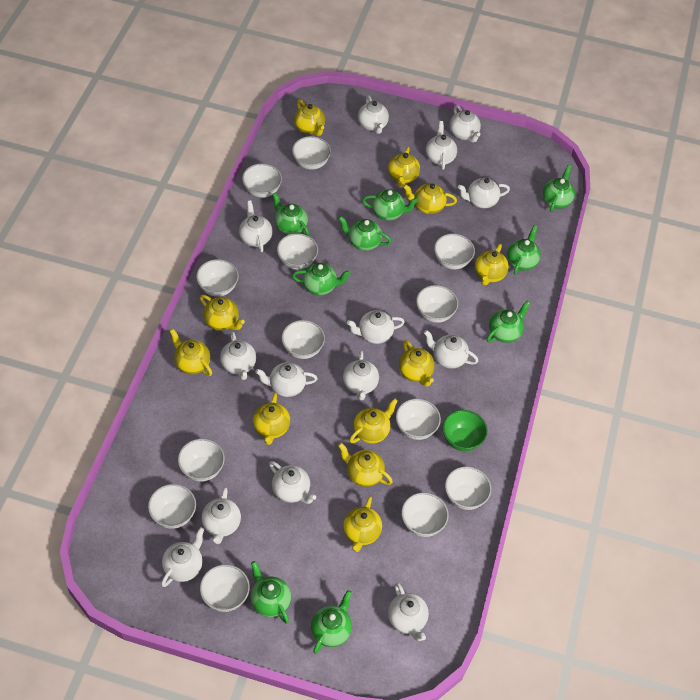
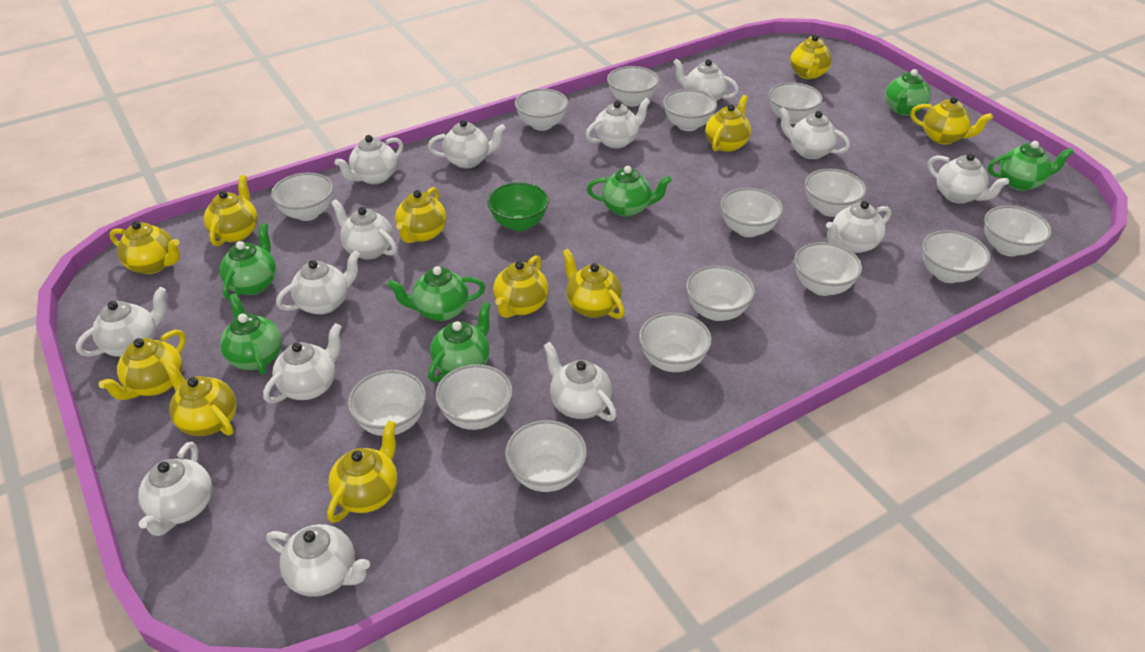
green teapot: 9 -> 7
white bowl: 13 -> 15

